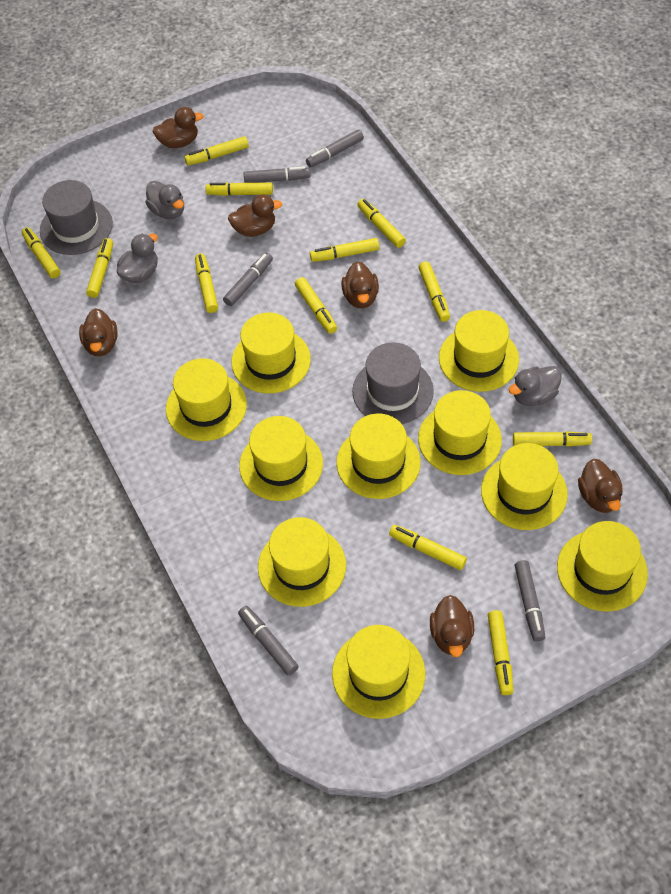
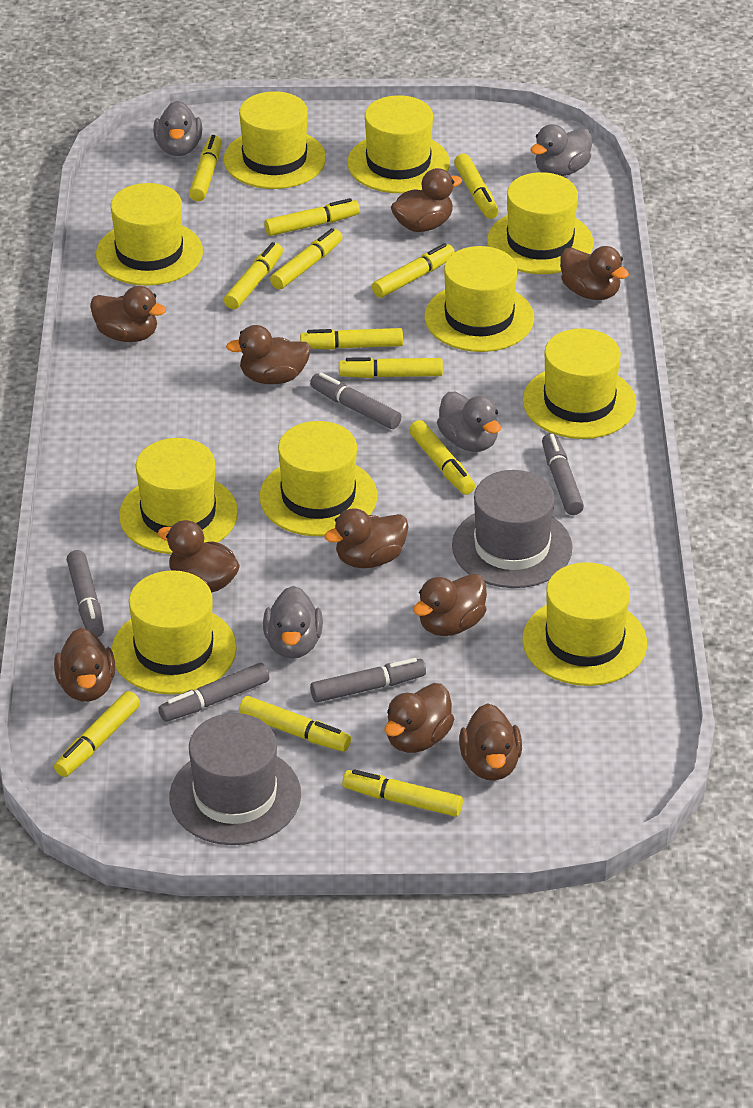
brown duck: 6 -> 10
grey duck: 3 -> 4

